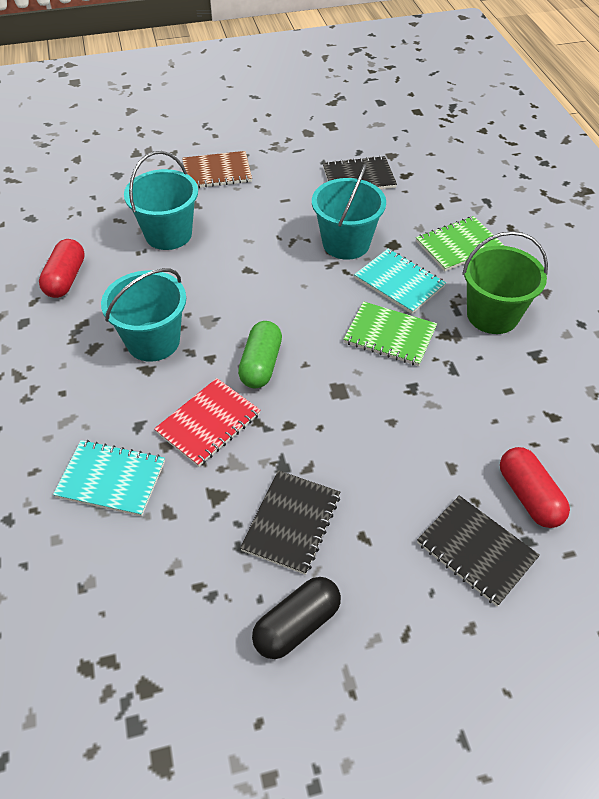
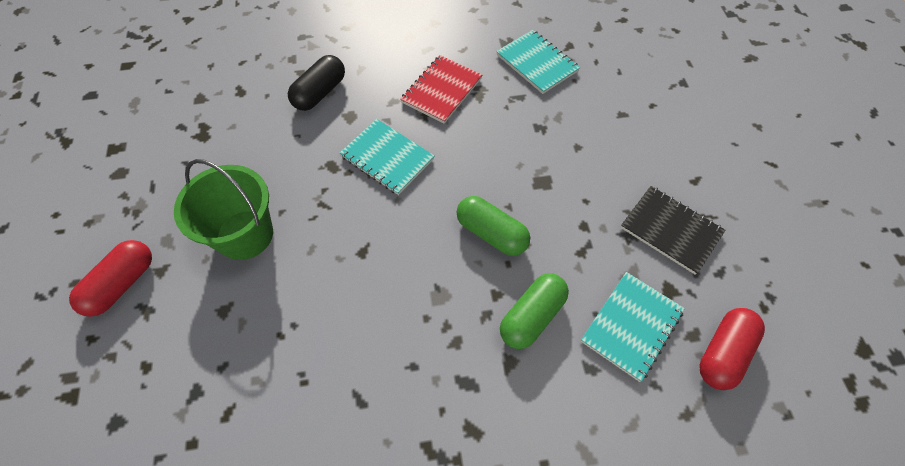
black notebook: 3 -> 1
brown notebook: 1 -> 0
green capsule: 1 -> 2
green notebook: 2 -> 0
turquoise bucket: 3 -> 0
turquoise notebook: 2 -> 3

